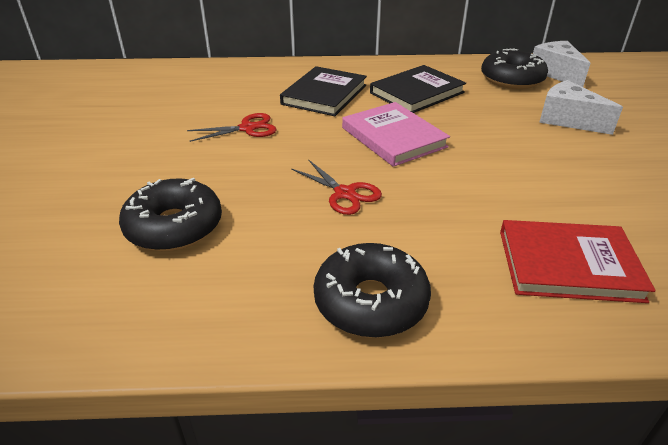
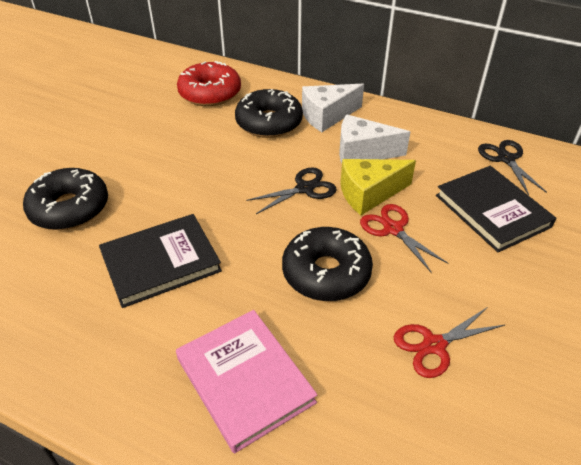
black scissors: 0 -> 2
red book: 1 -> 0
red donut: 0 -> 1
yellow cheese: 0 -> 1

